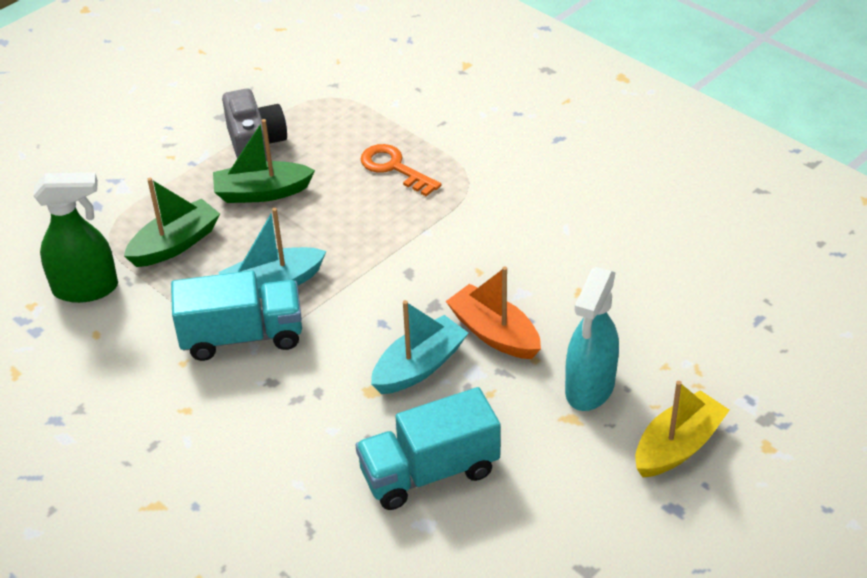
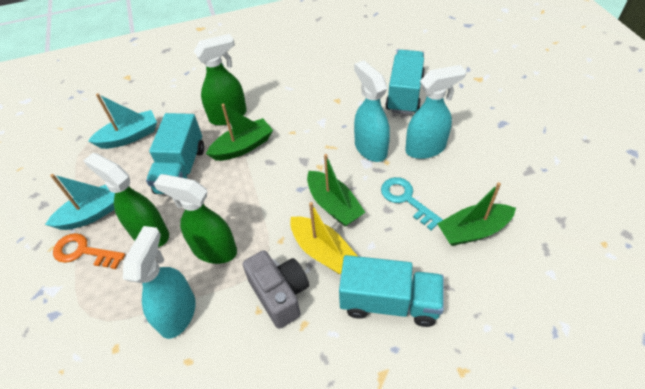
green boat: 2 -> 3
green spray bottle: 1 -> 3
orange boat: 1 -> 0
turquoise key: 0 -> 1
turquoise spray bottle: 1 -> 3
turquoise truck: 2 -> 3

